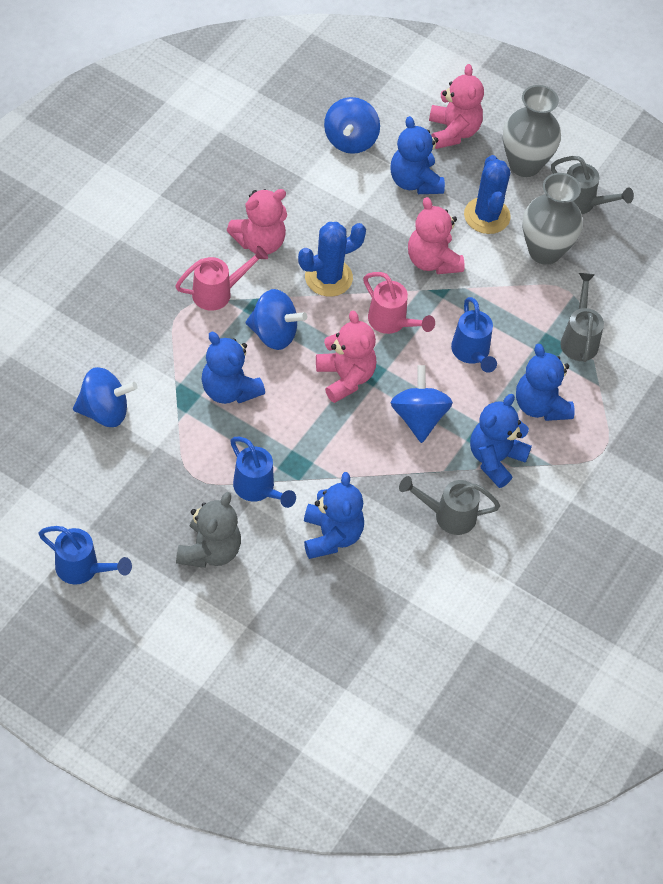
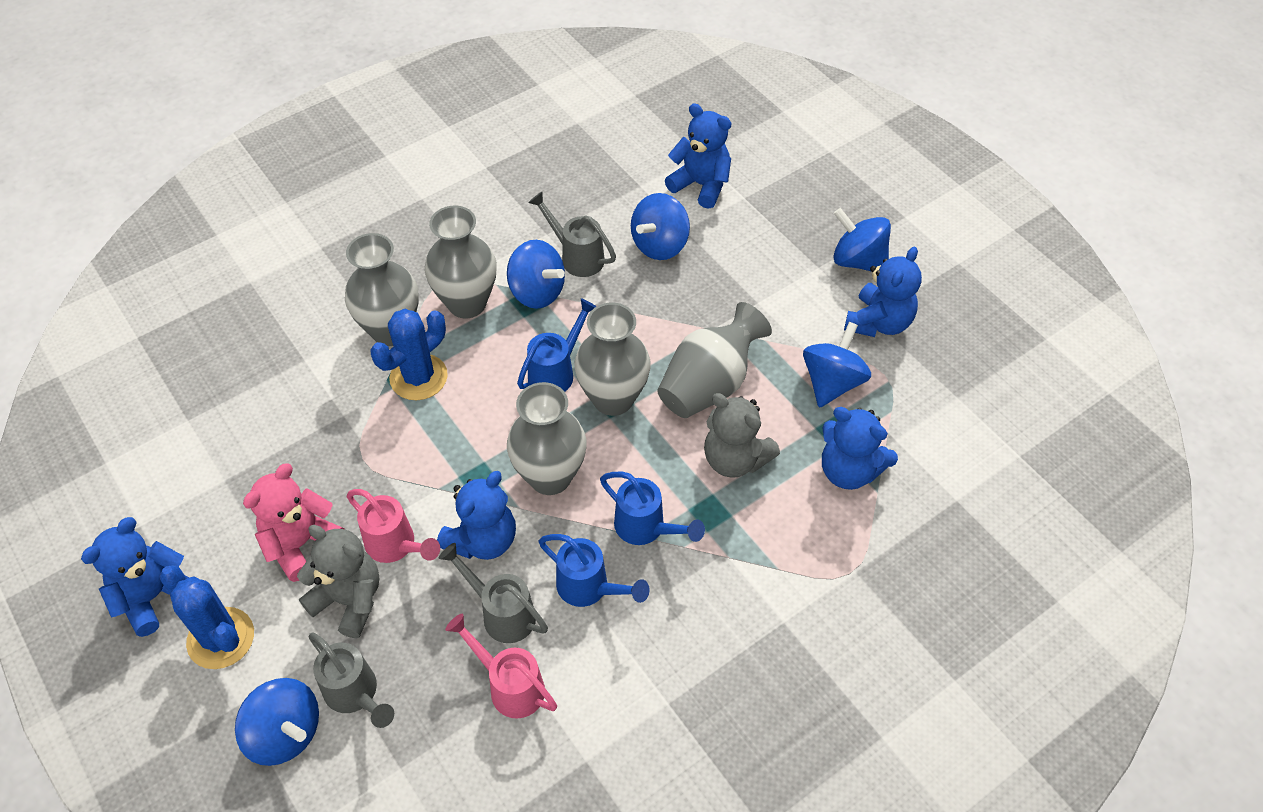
blue spinning top: 4 -> 5
grey teddy bear: 1 -> 2
grey vase: 2 -> 5
pink teddy bear: 4 -> 1

